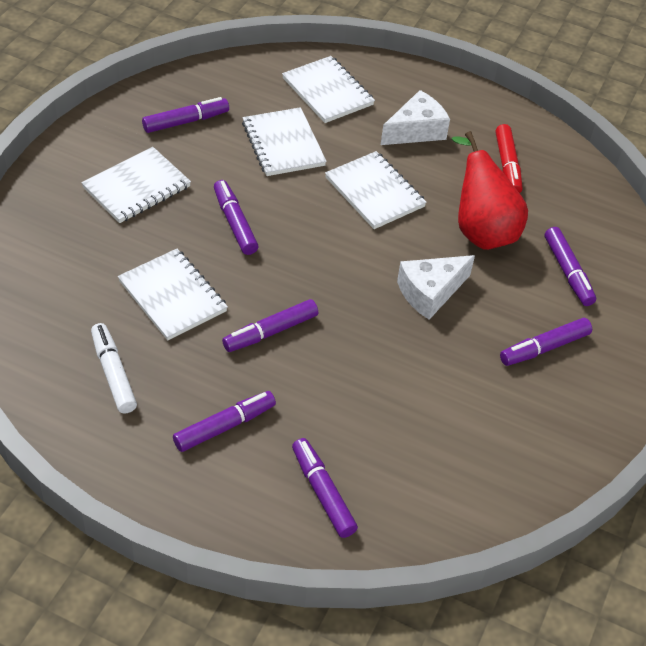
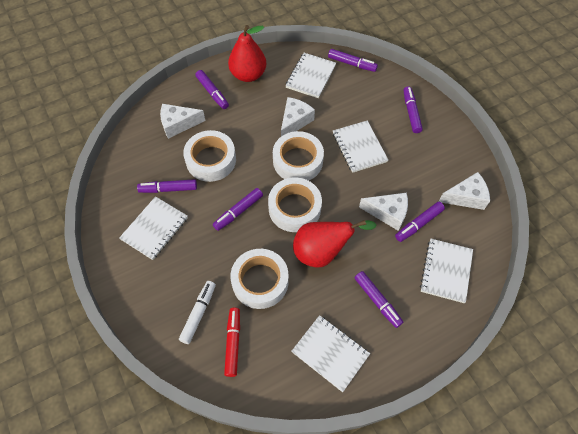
red pear: 1 -> 2
white cheese: 2 -> 4
white tape: 0 -> 4

